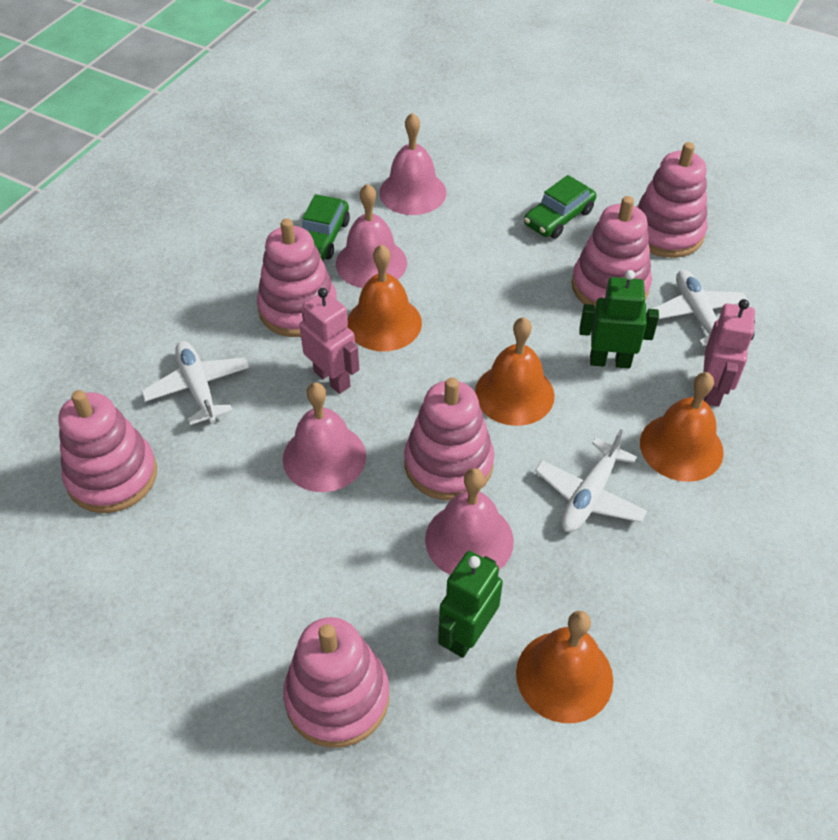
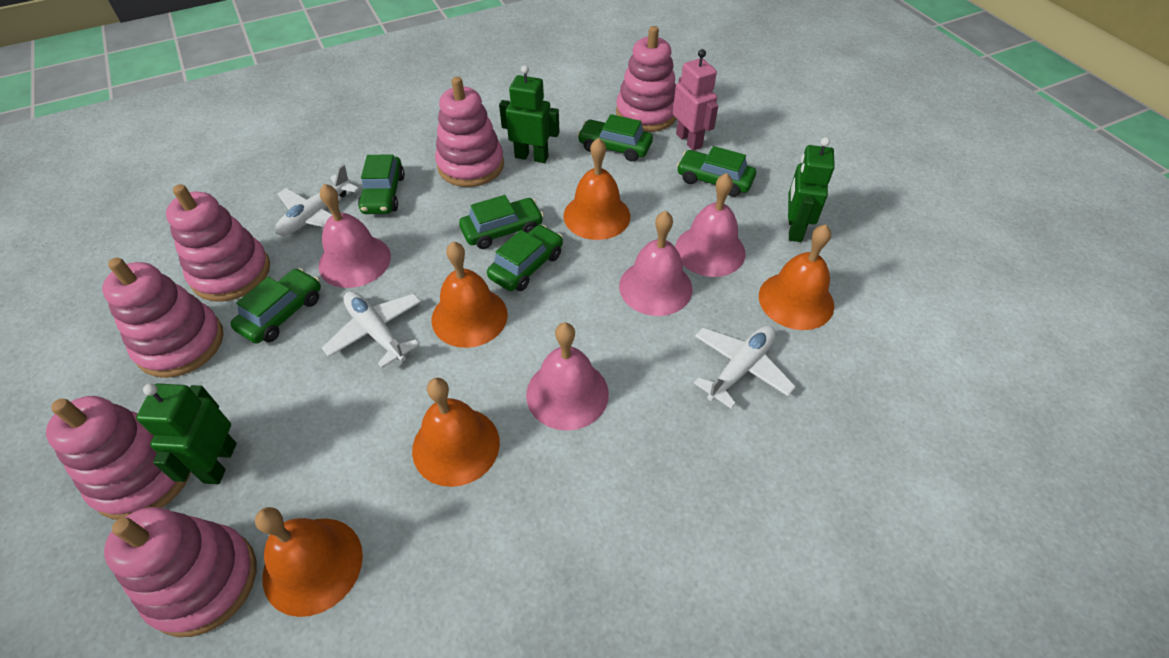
green car: 2 -> 6
green robot: 2 -> 3
orange bell: 4 -> 5
pink robot: 2 -> 1

